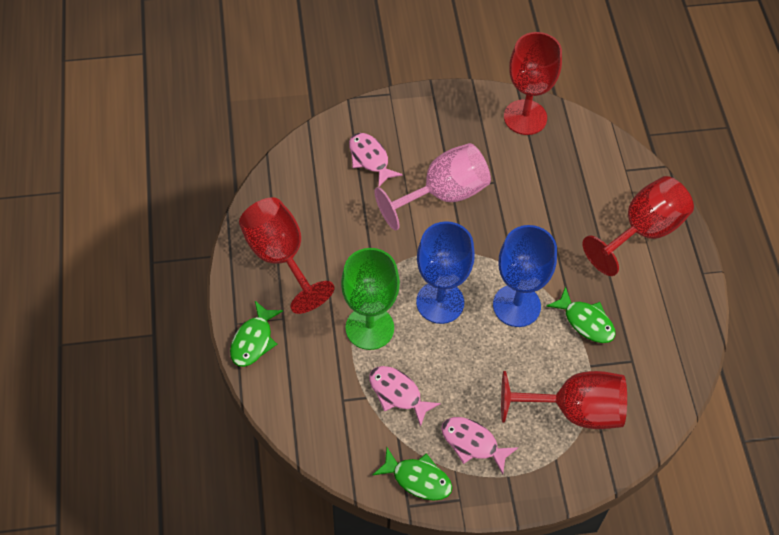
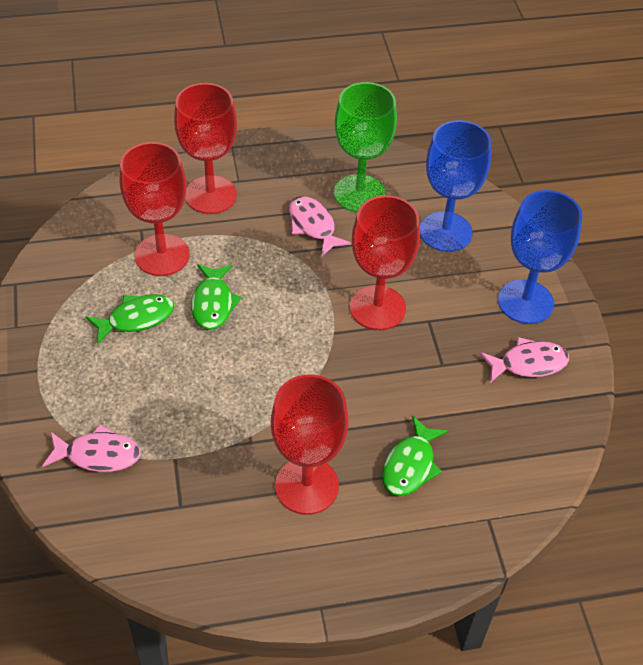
pink goblet: 1 -> 0

